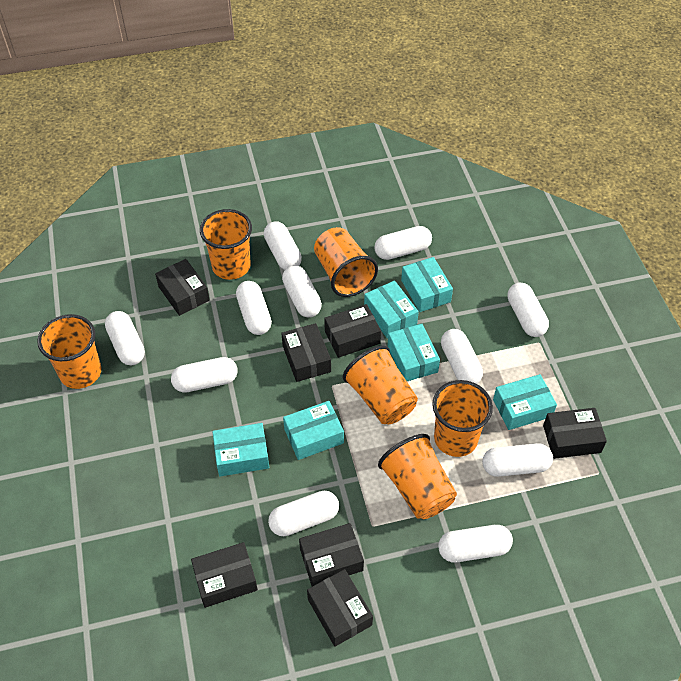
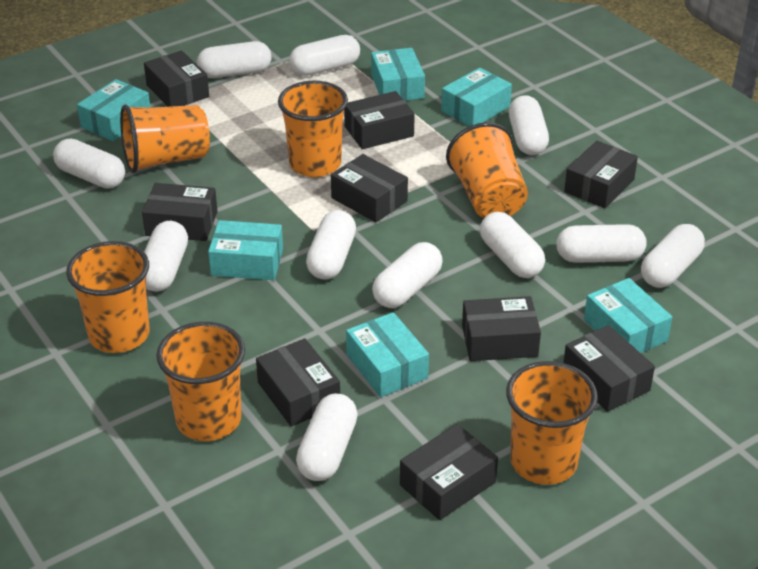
black box: 7 -> 9

